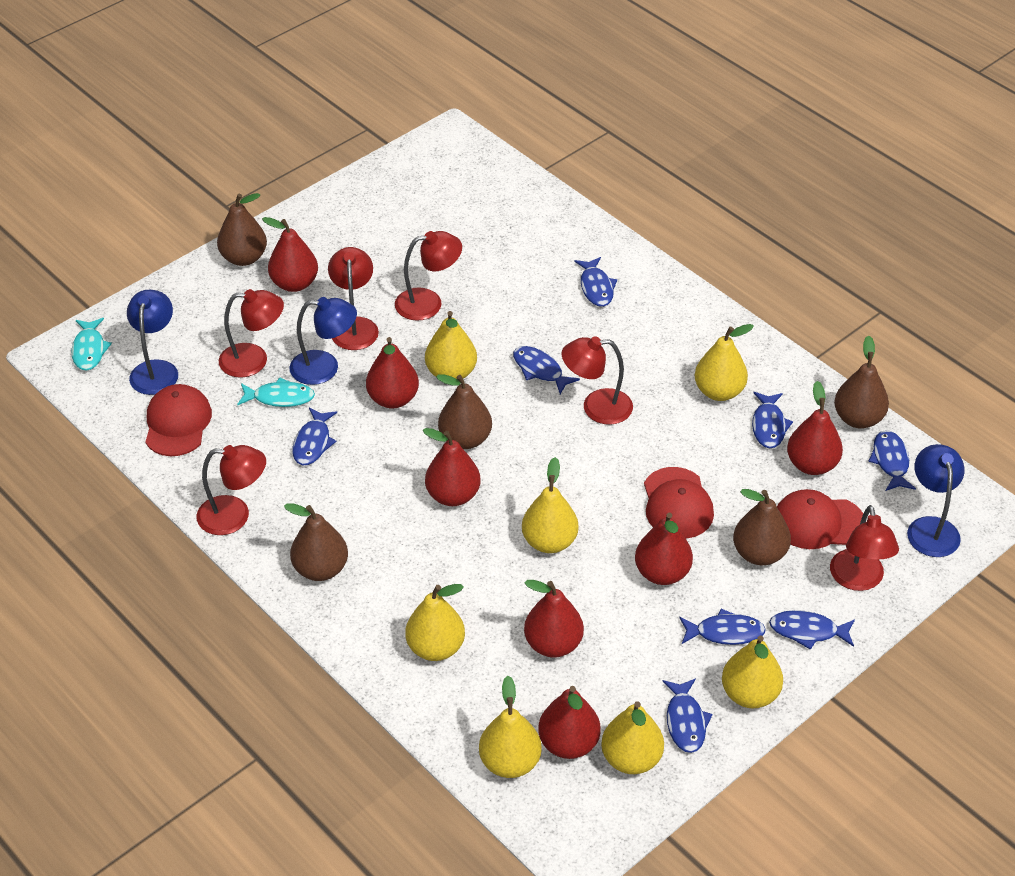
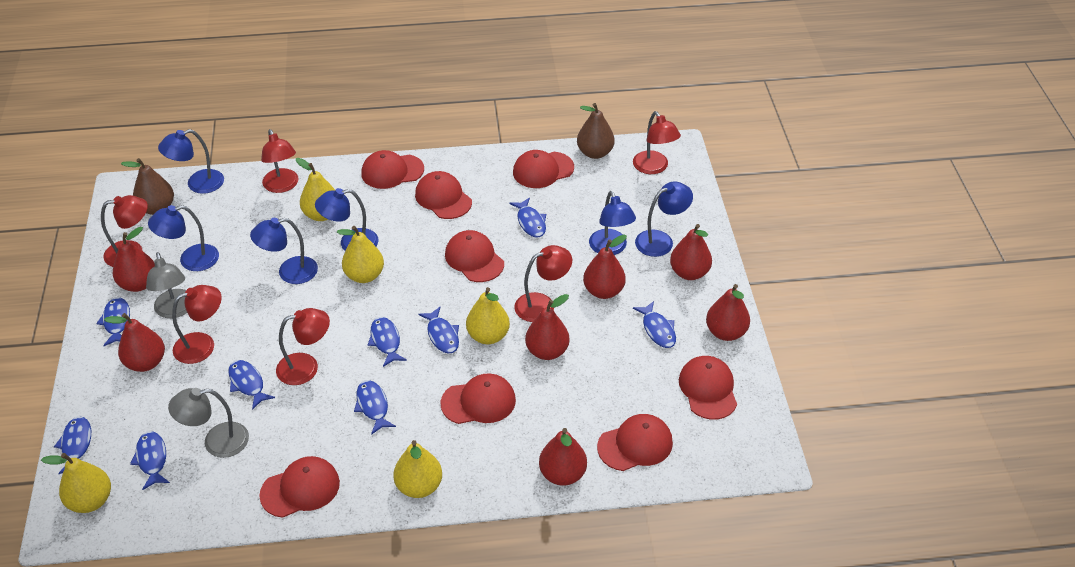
blue fish: 8 -> 9
blue lamp: 3 -> 6
brown pear: 5 -> 2
grey lamp: 0 -> 2
red cap: 3 -> 8
turquoise fish: 2 -> 0
yellow pear: 7 -> 5

